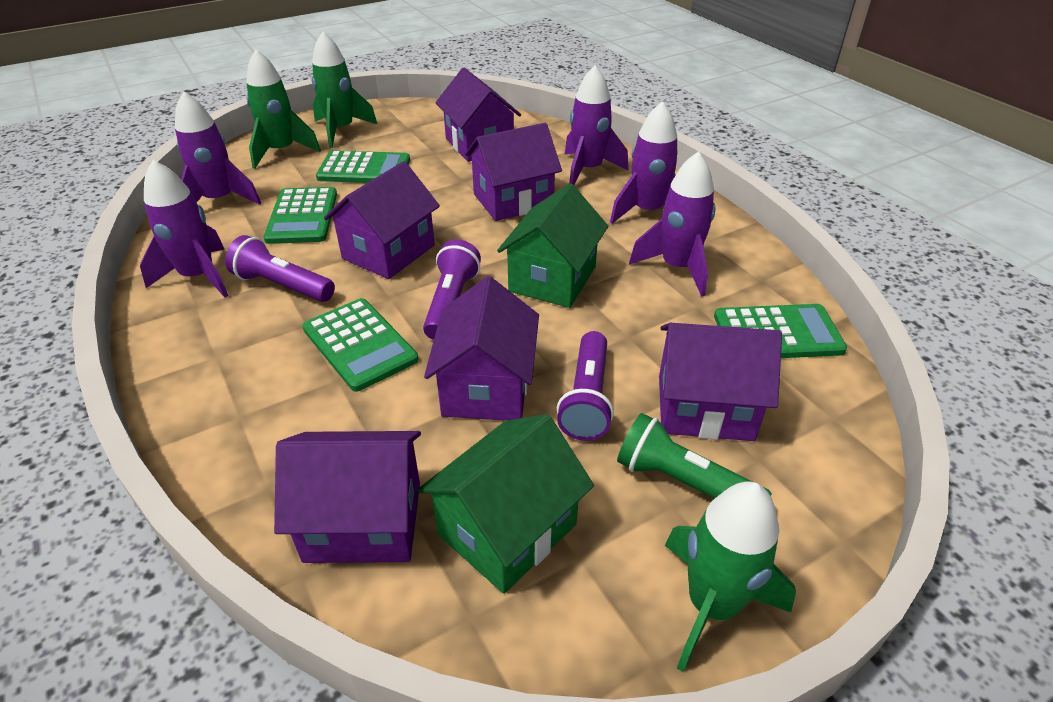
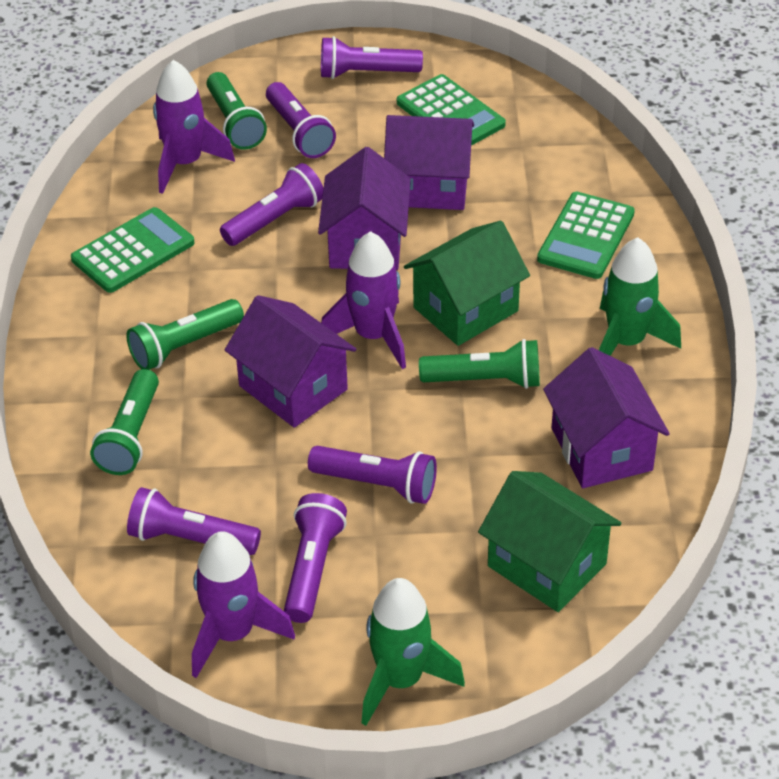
green calculator: 4 -> 3
green flashlight: 1 -> 4
green rocket: 3 -> 2
purple flashlight: 3 -> 6
purple house: 6 -> 4
purple rocket: 5 -> 3

